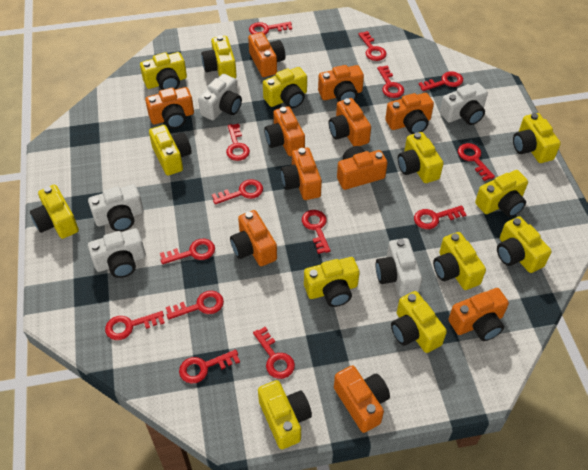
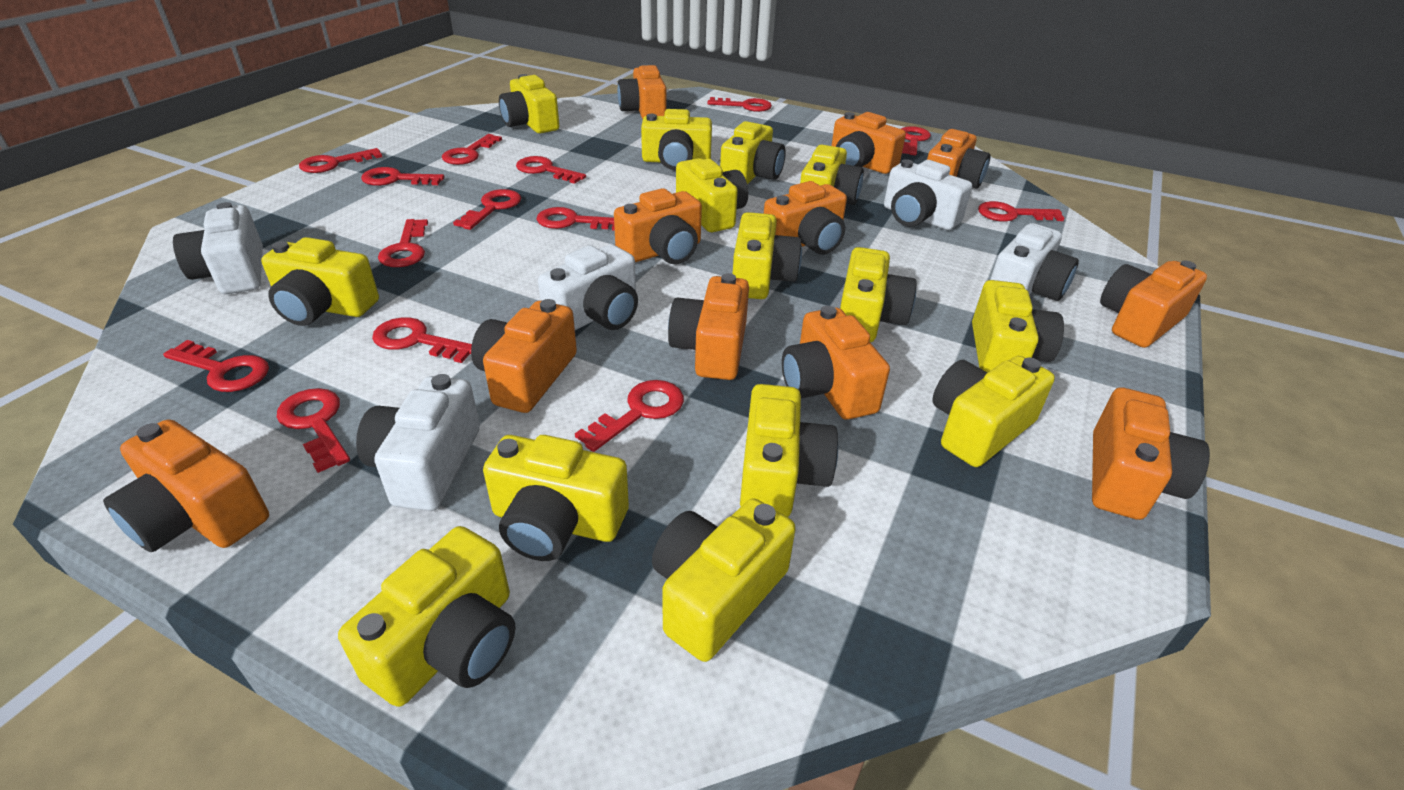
yellow camera: 13 -> 14

